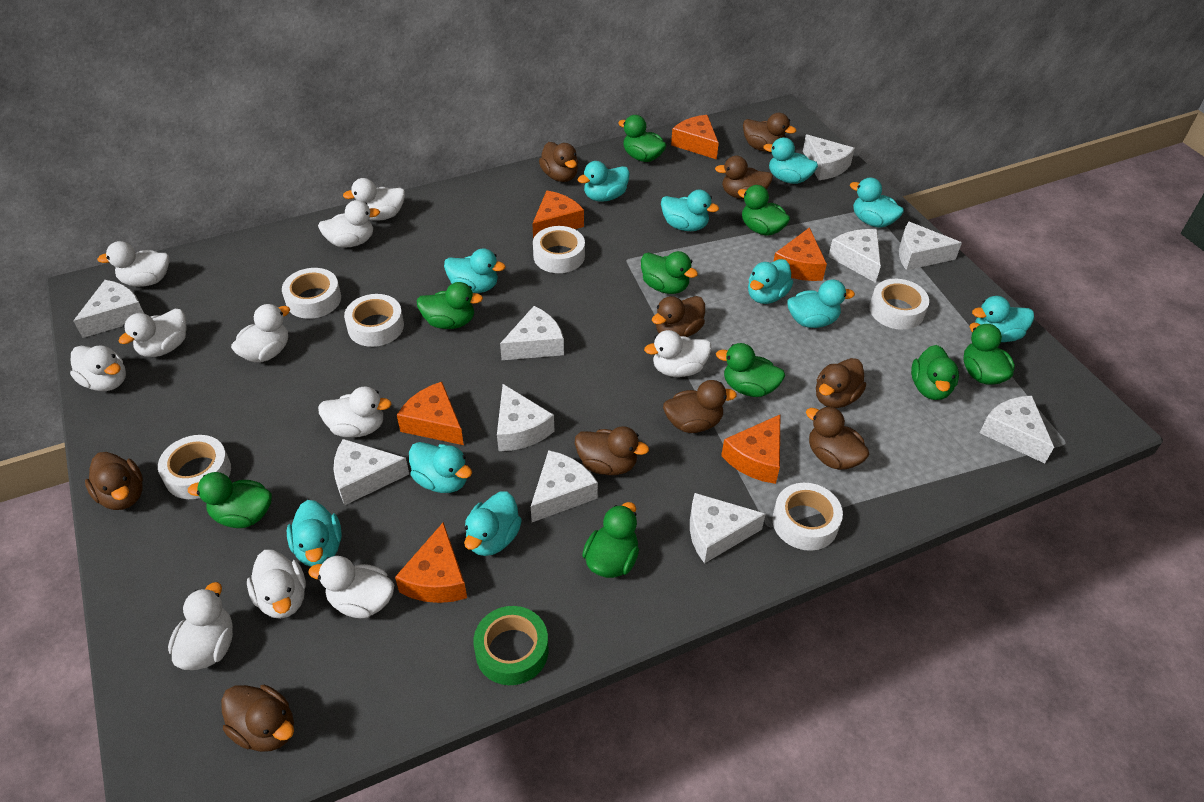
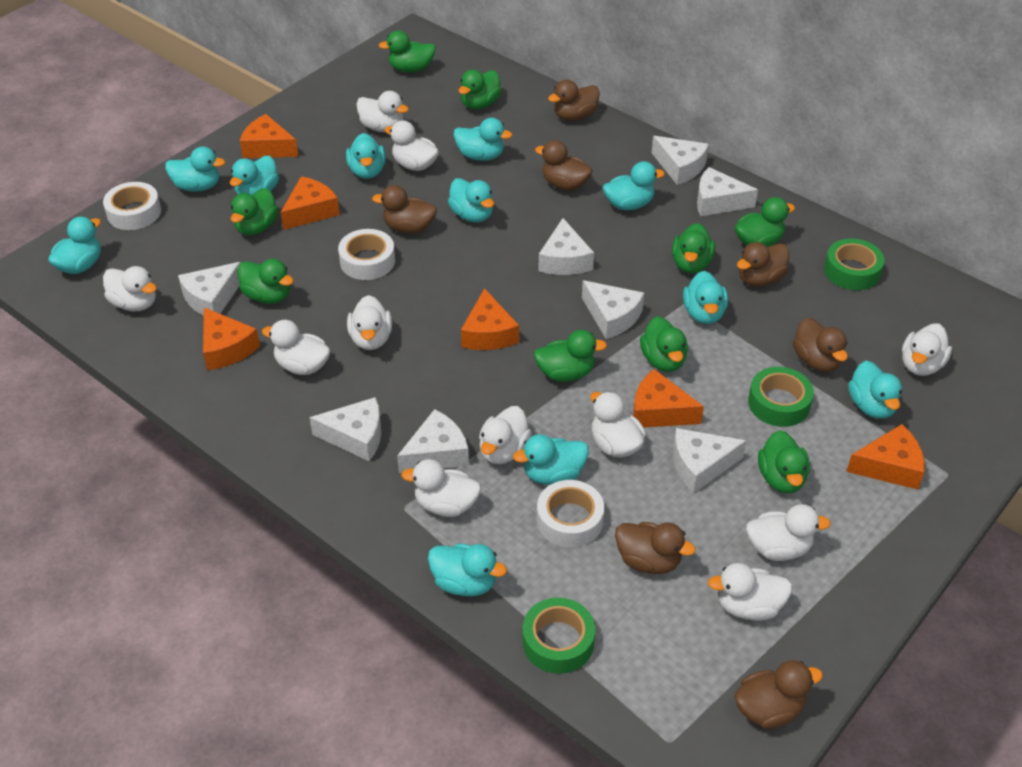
brown duck: 10 -> 7
green tape: 1 -> 3
white cheese: 10 -> 8
white tape: 6 -> 3

